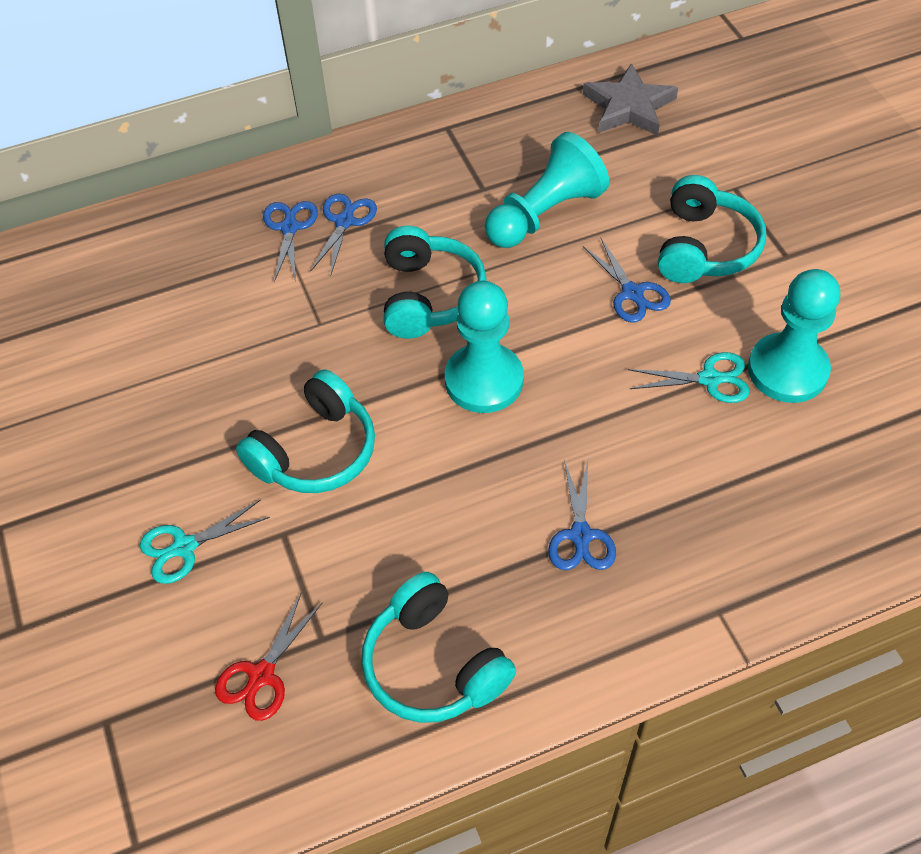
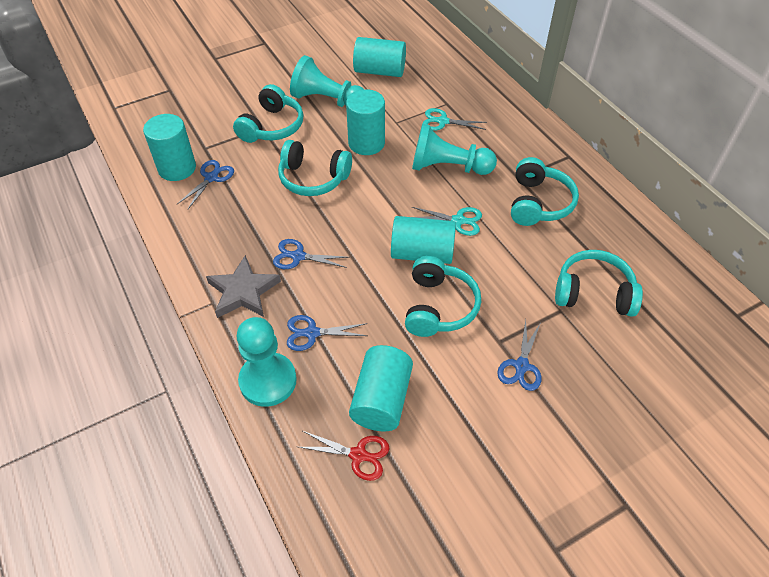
turquoise cylinder: 0 -> 5
turquoise headphones: 4 -> 5

